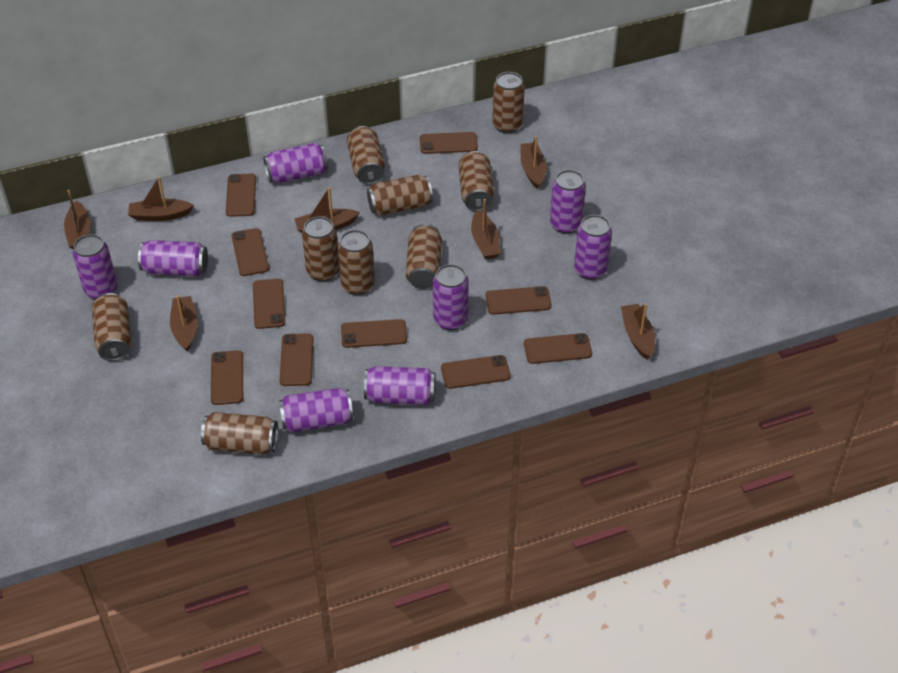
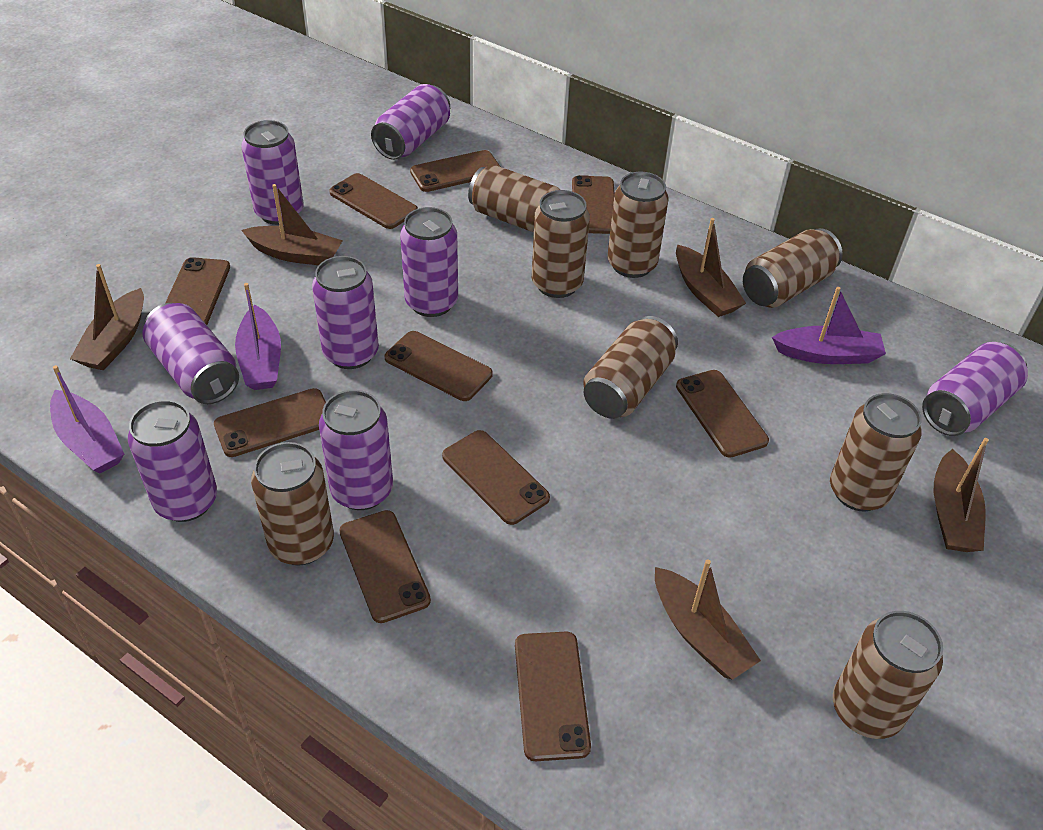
brown boat: 7 -> 5
brown can: 9 -> 8
purple boat: 0 -> 3

